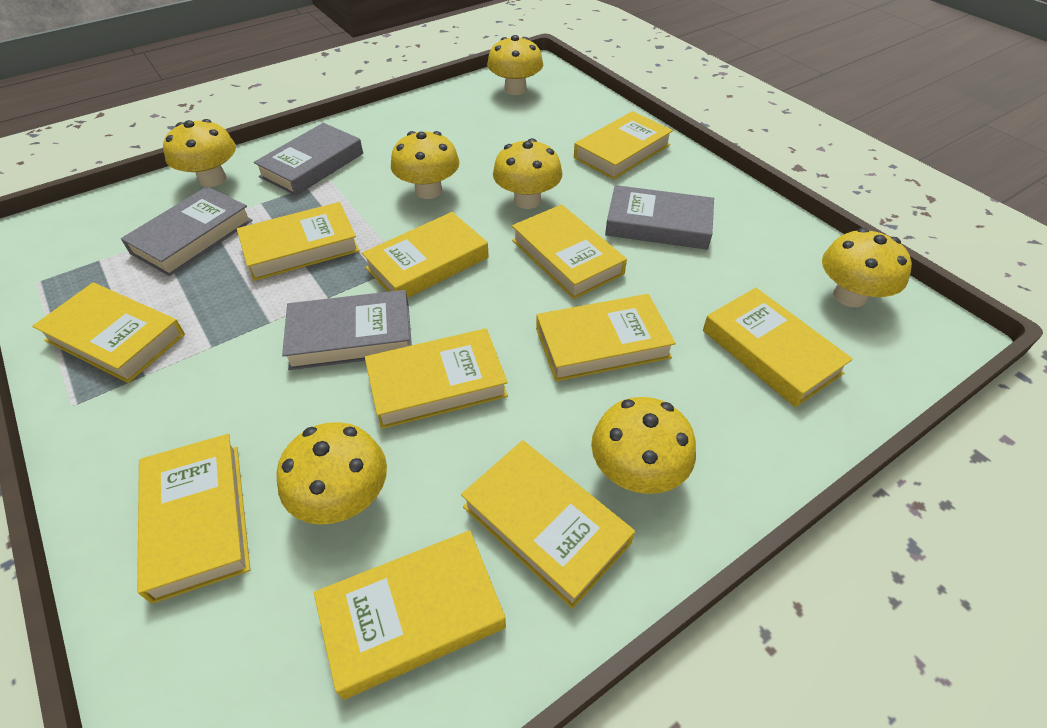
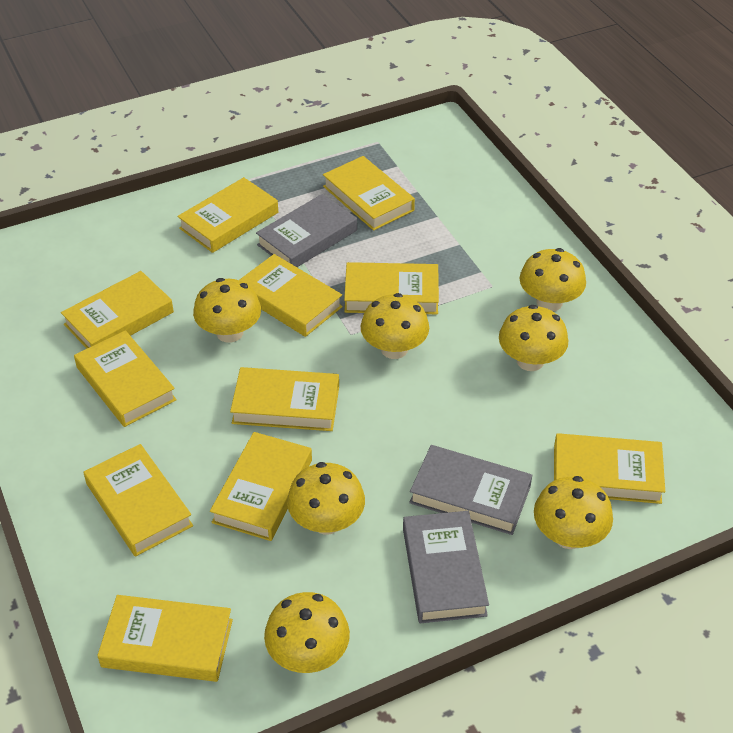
grey book: 4 -> 3

